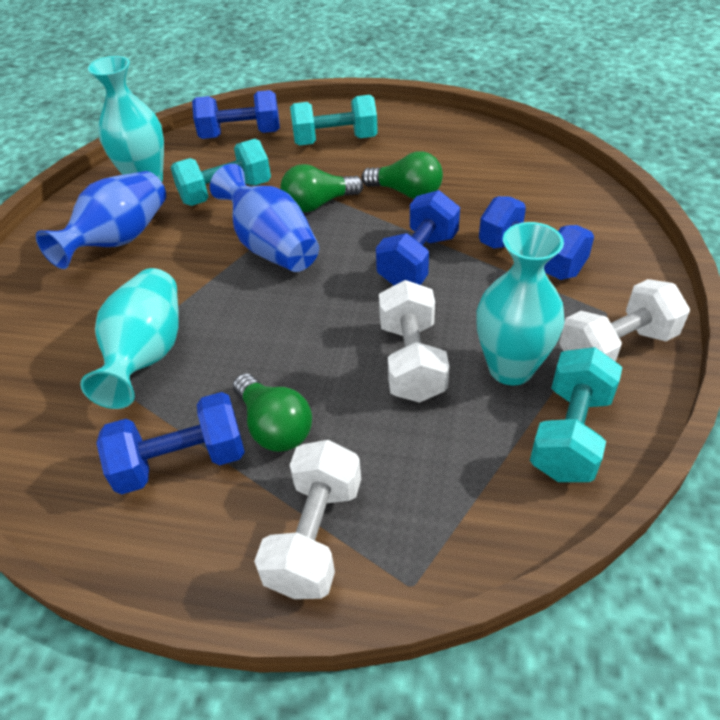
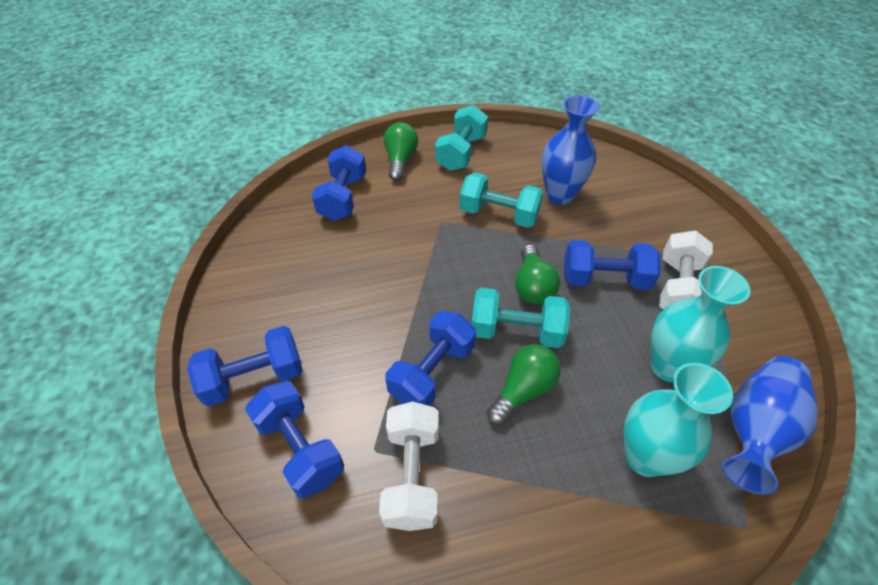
blue dumbbell: 4 -> 5
turquoise vase: 3 -> 2
white dumbbell: 3 -> 2

